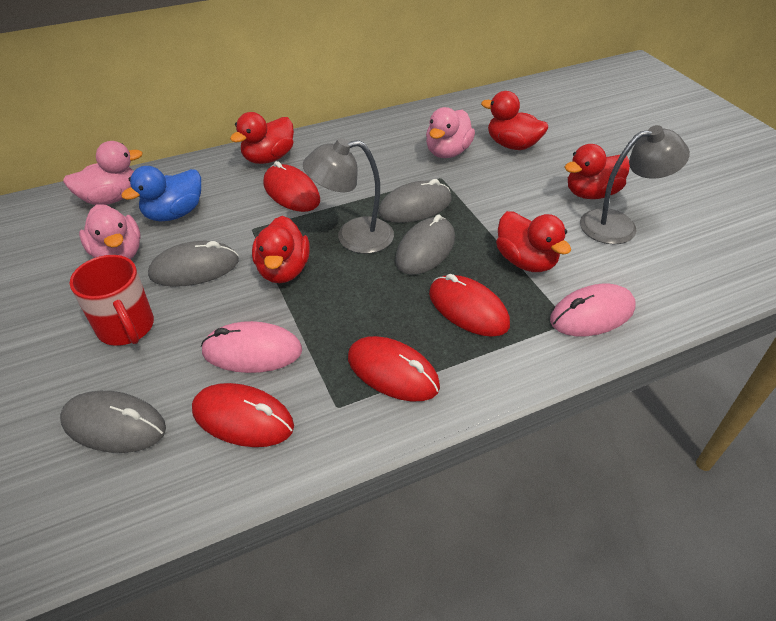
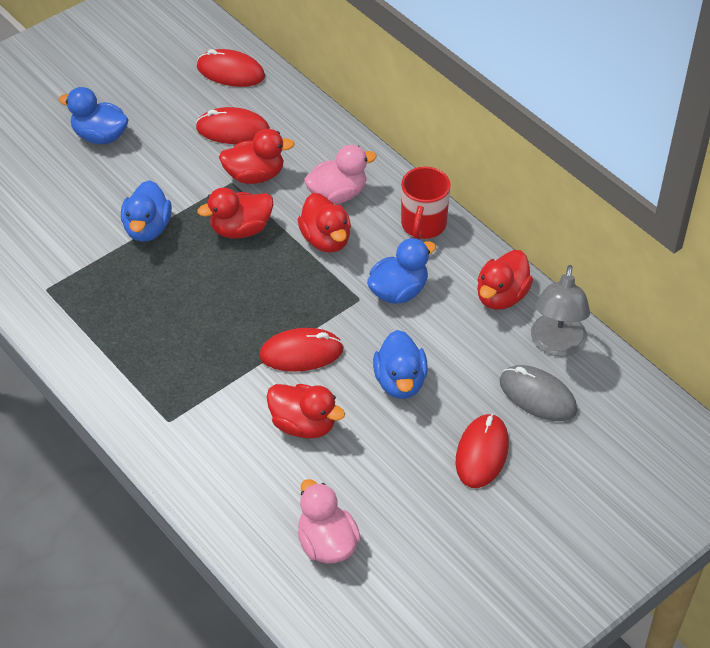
blue duck: 1 -> 4
grey lamp: 2 -> 1
grey mouse: 4 -> 1
pink duck: 3 -> 2
pink mouse: 2 -> 0

